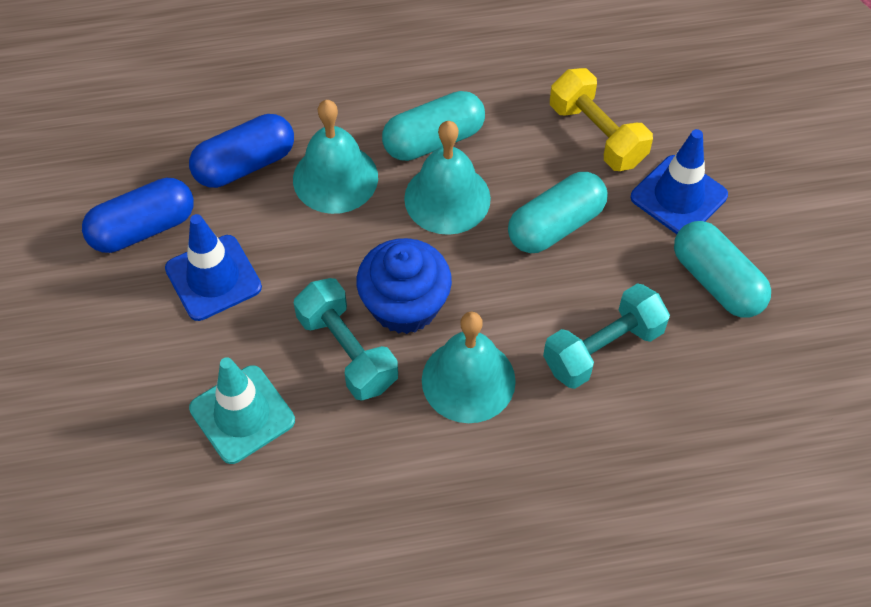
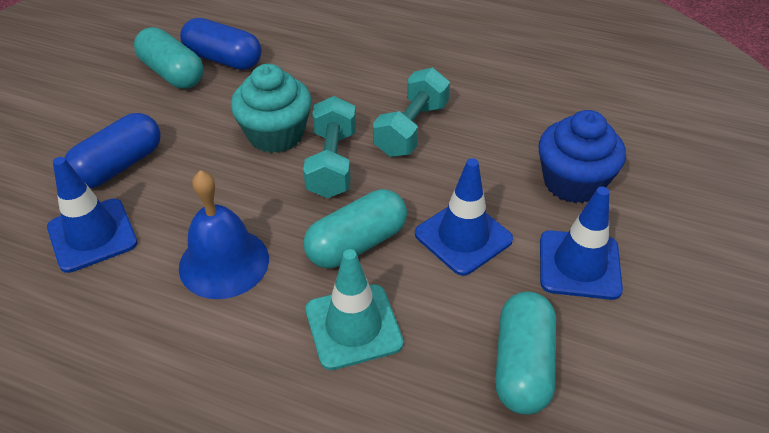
blue bell: 0 -> 1
blue traffic cone: 2 -> 3
turquoise bell: 3 -> 0
turquoise cupcake: 0 -> 1
yellow dumbbell: 1 -> 0

